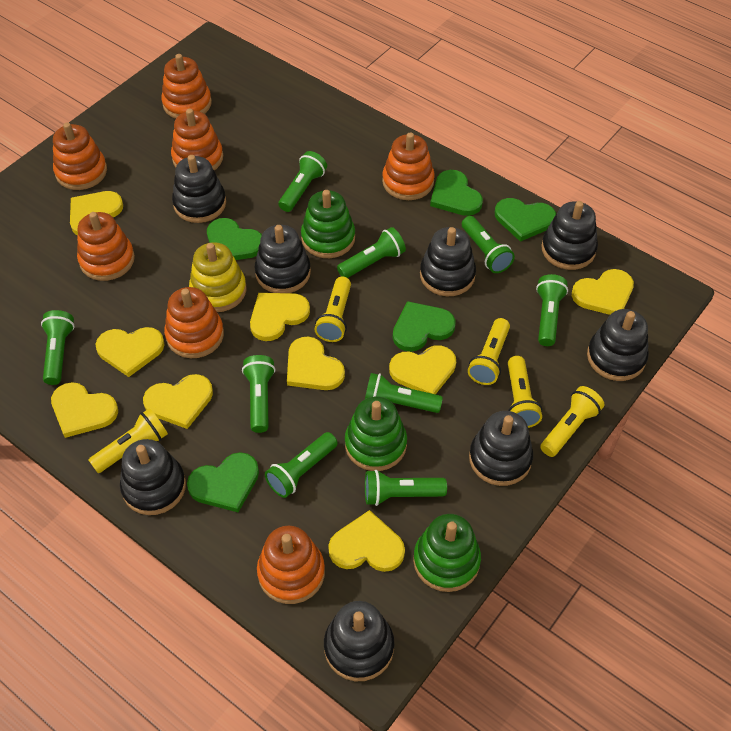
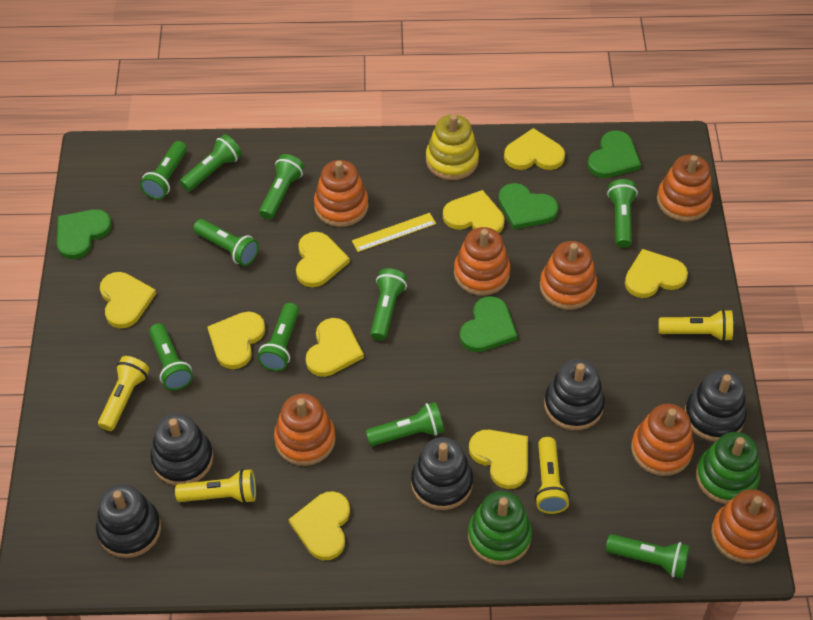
black stacking toy: 8 -> 5
green flashlight: 9 -> 10
green heart: 5 -> 4
green stacking toy: 3 -> 2
yellow flashlight: 5 -> 4
yellow ruler: 0 -> 1

